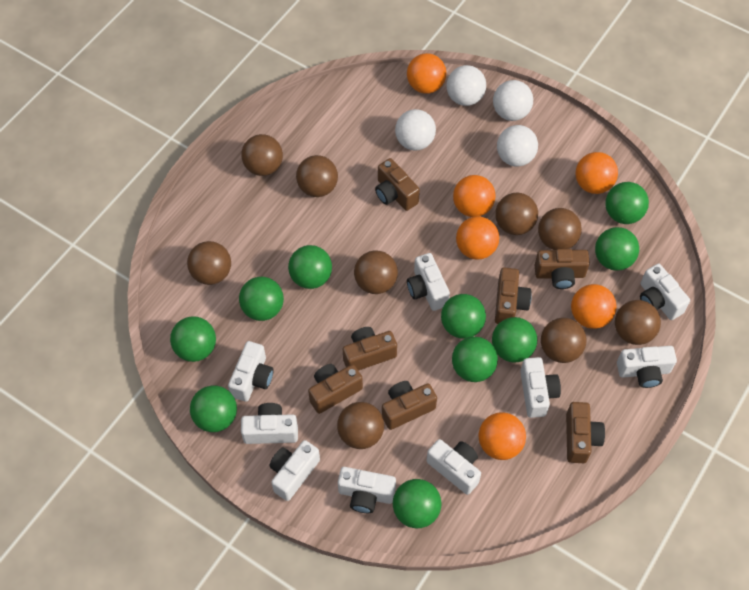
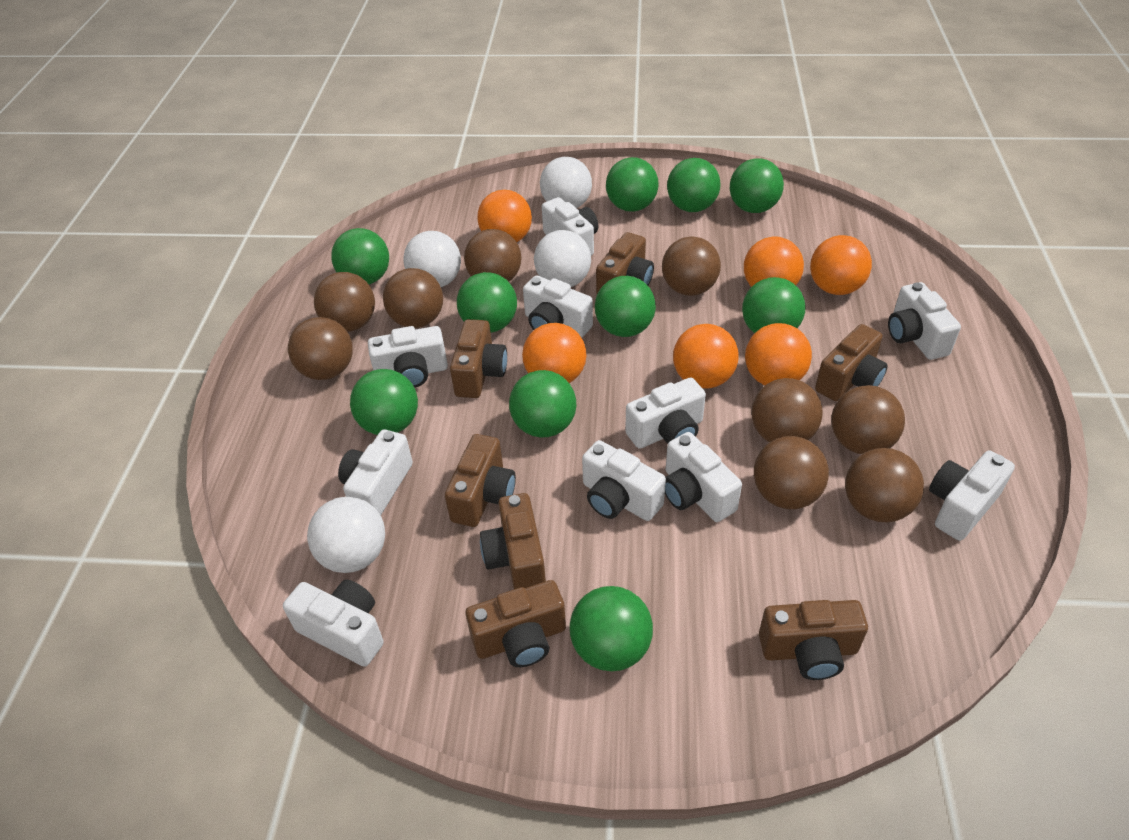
white camera: 9 -> 10

